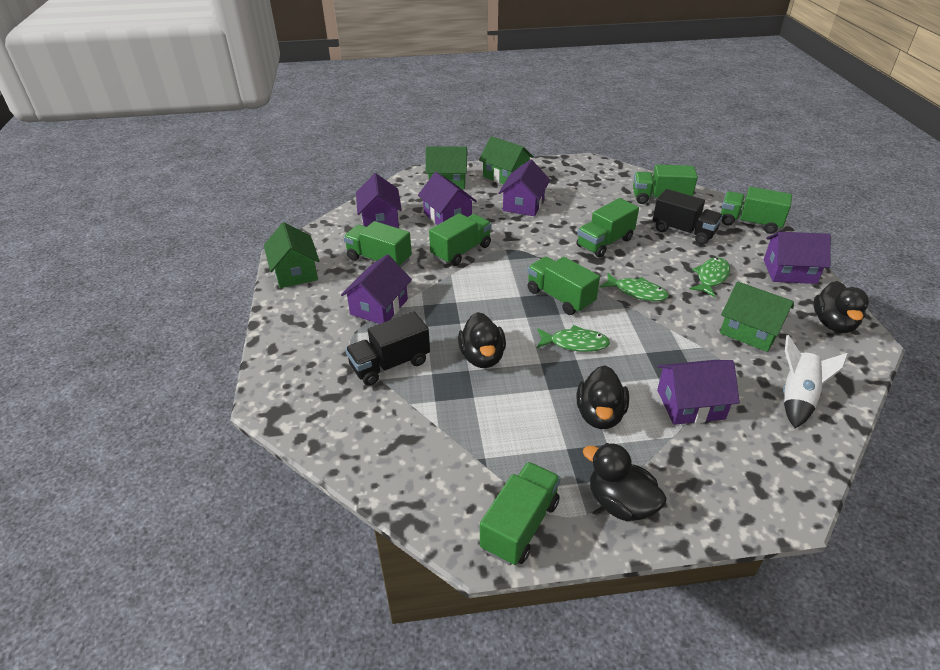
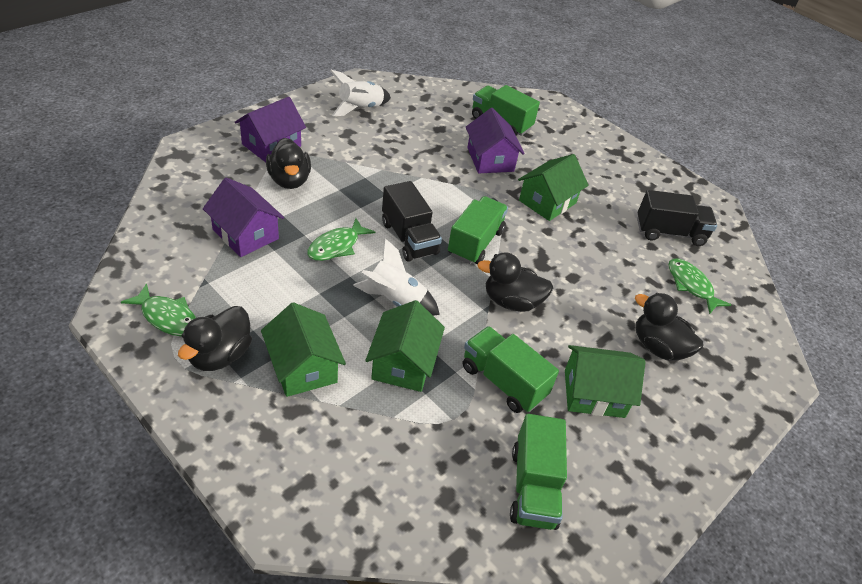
green truck: 7 -> 4
purple house: 6 -> 3
white rocket: 1 -> 2

